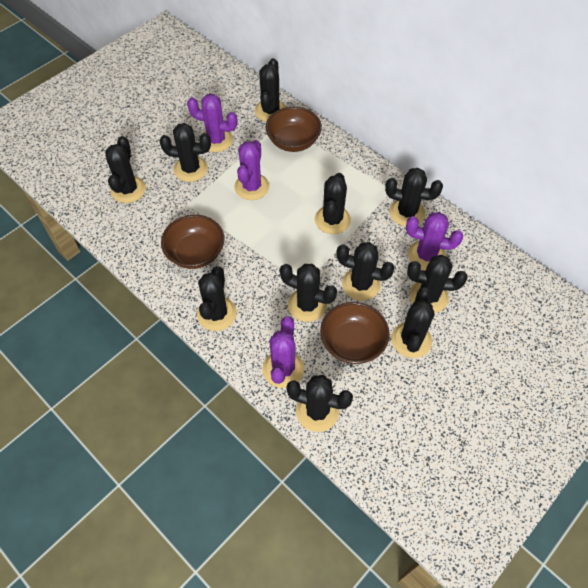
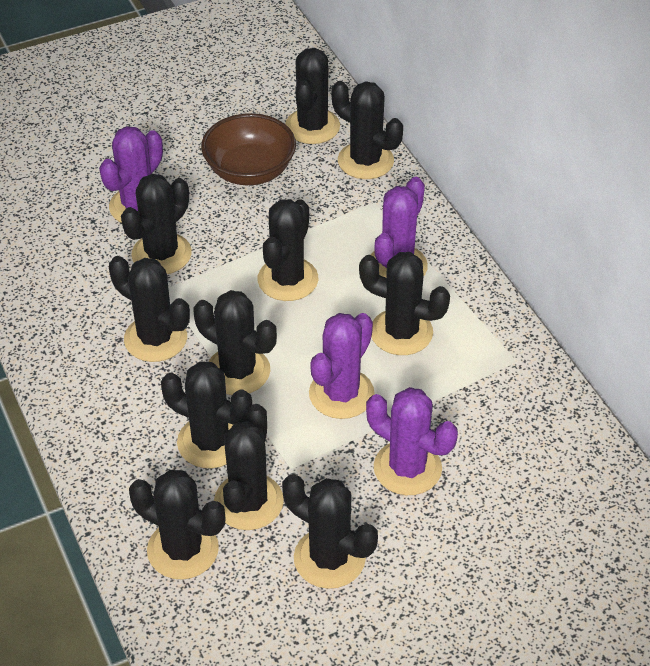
brown bowl: 3 -> 1

